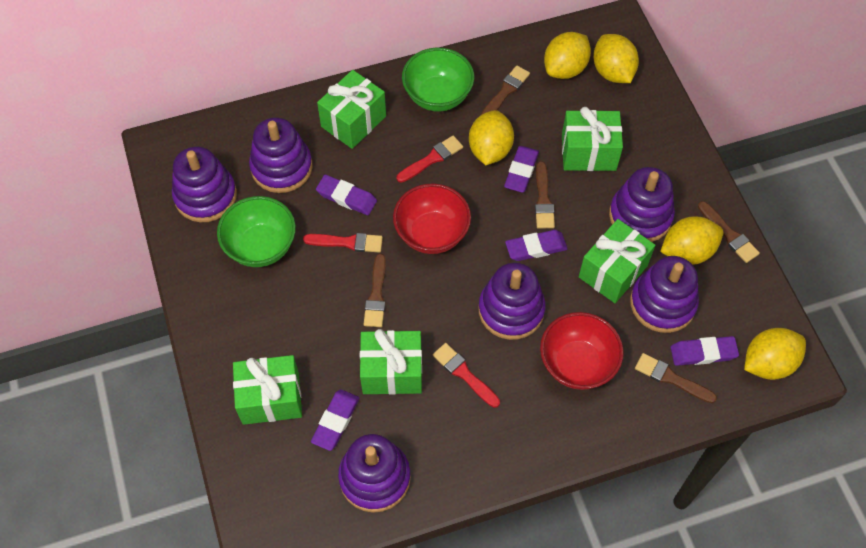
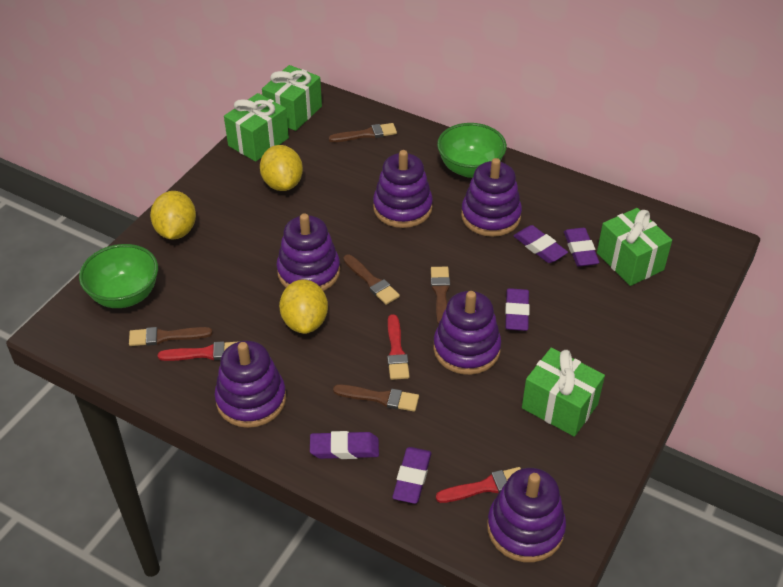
green gift: 5 -> 4
red bowl: 2 -> 0
yellow lemon: 5 -> 3

